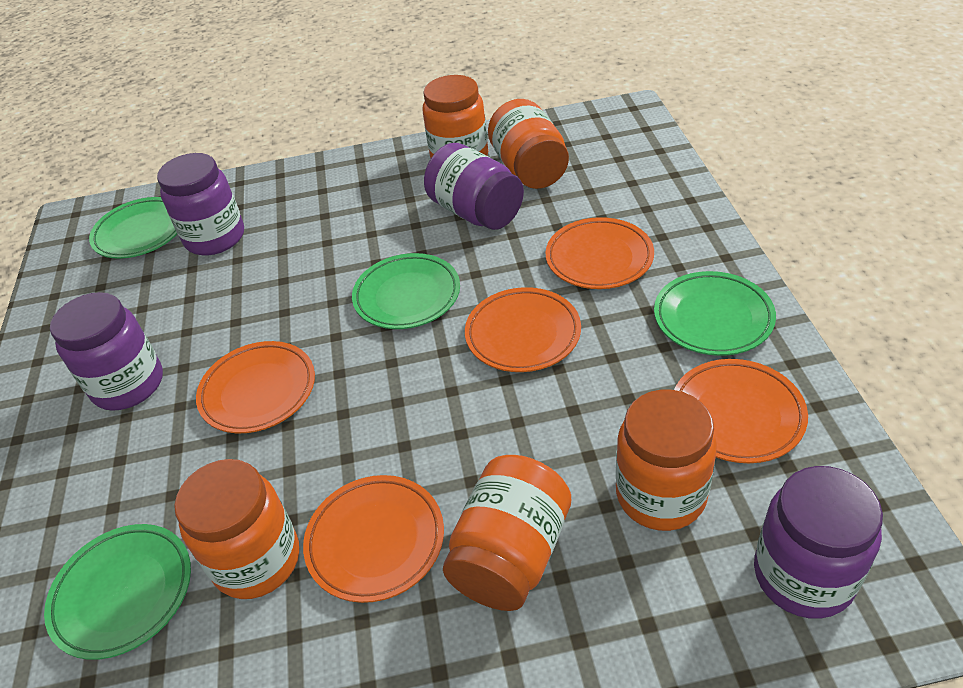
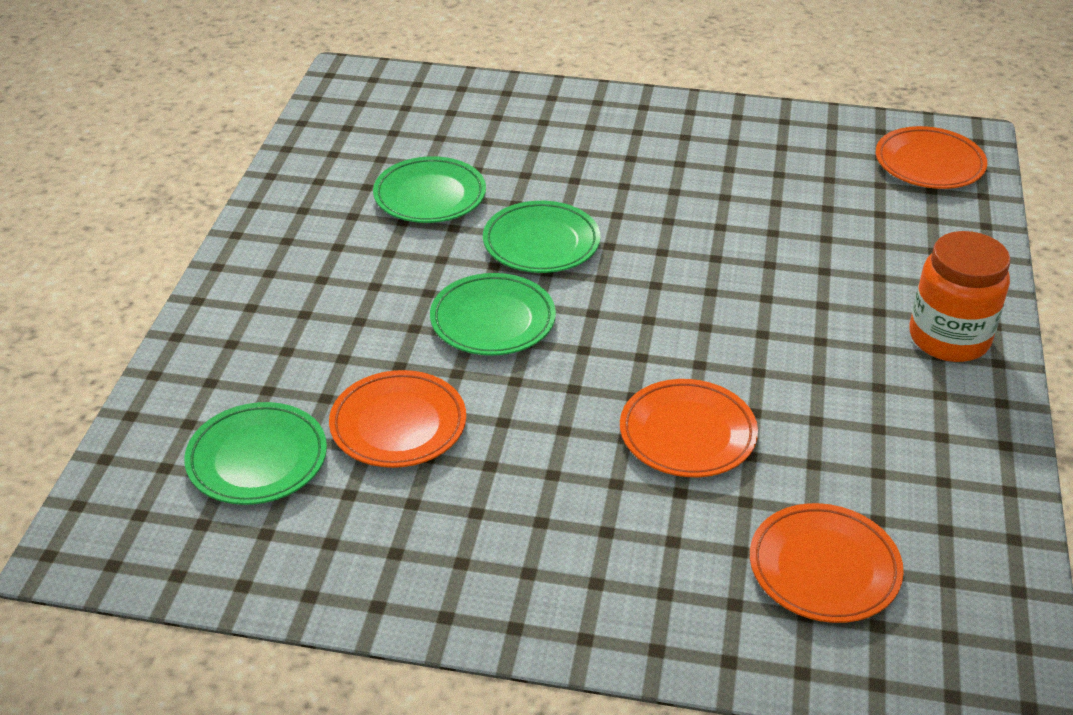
orange jar: 5 -> 1
orange plate: 5 -> 4
purple jar: 4 -> 0

